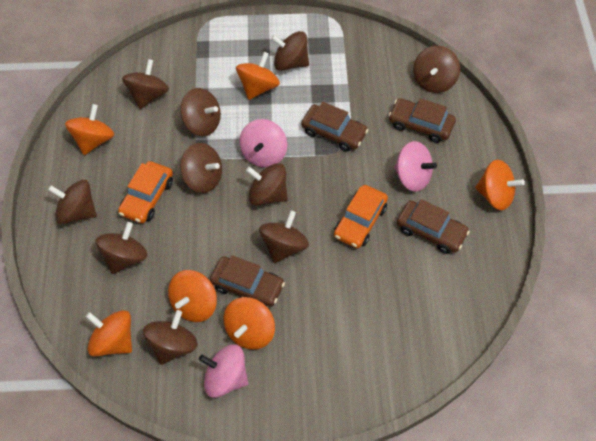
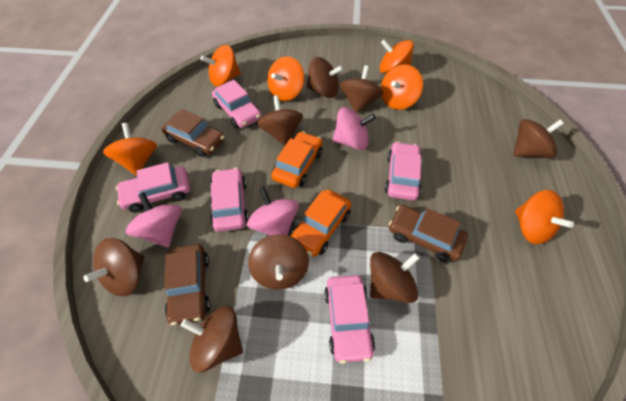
brown car: 4 -> 3
brown spinning top: 10 -> 8
pink car: 0 -> 5

